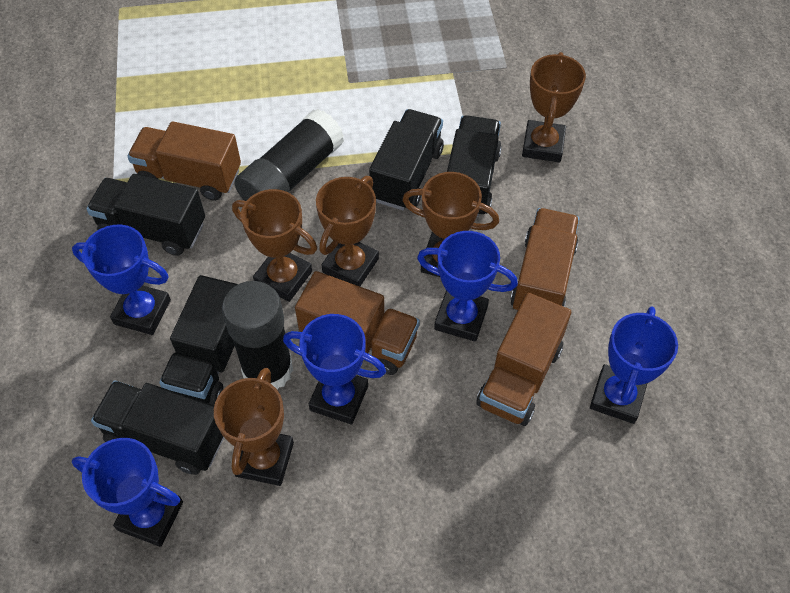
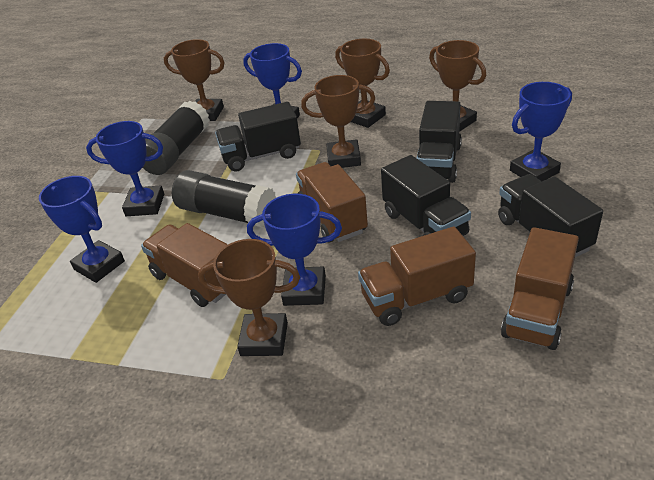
black truck: 5 -> 4

